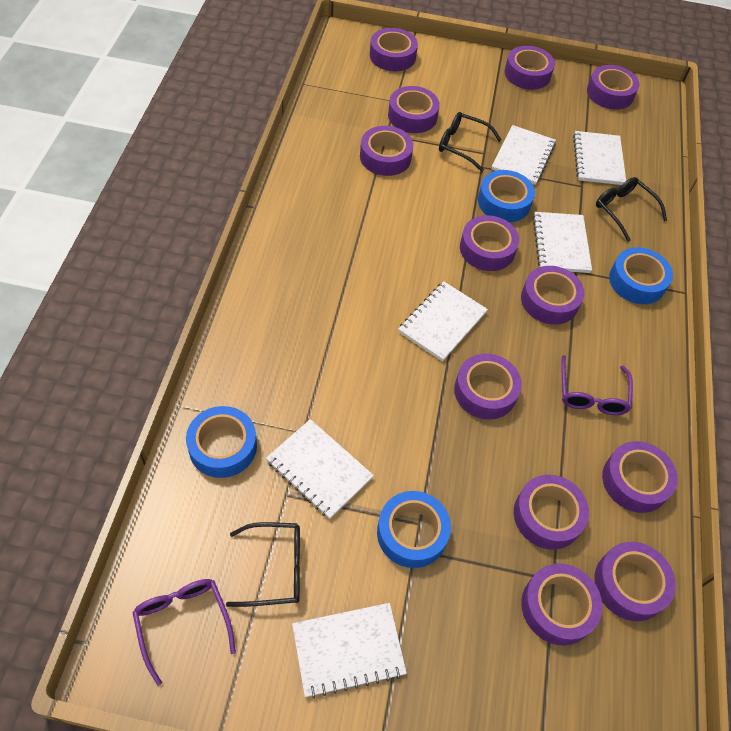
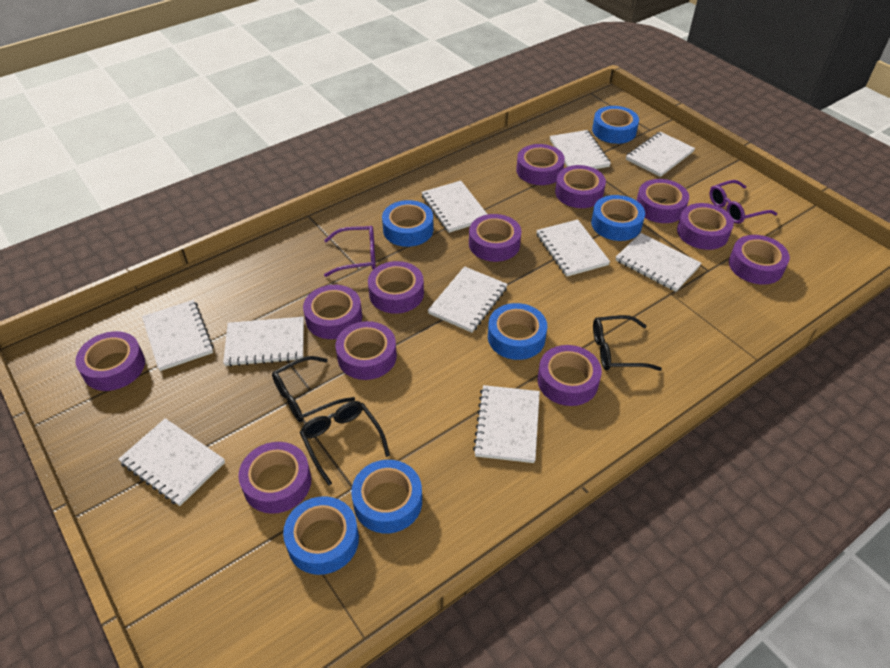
blue tape: 4 -> 6
white notebook: 6 -> 10

